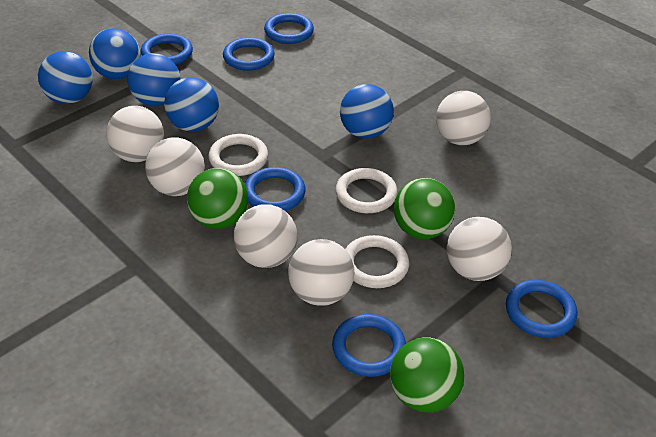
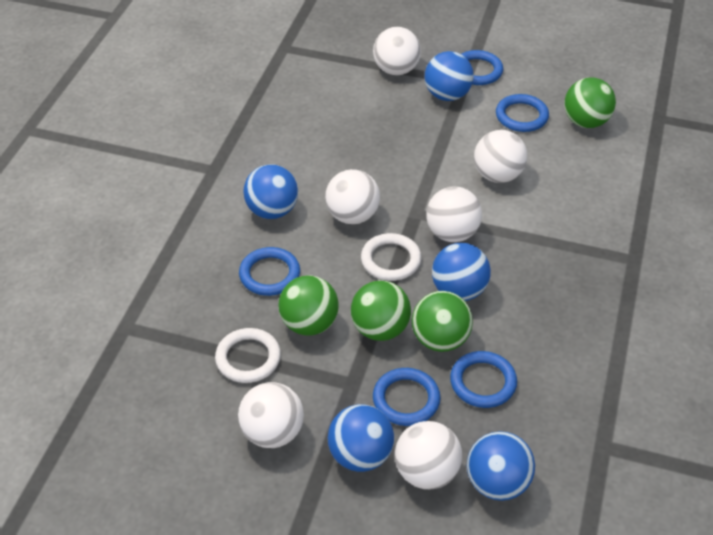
blue ring: 6 -> 5
green ball: 3 -> 4
white ring: 3 -> 2

